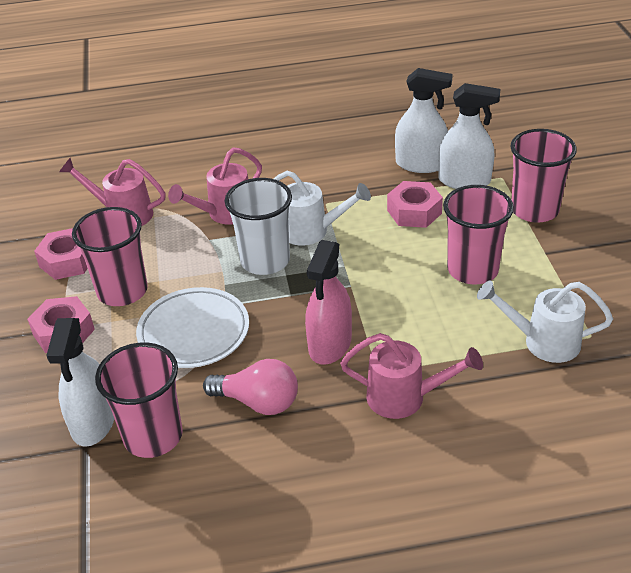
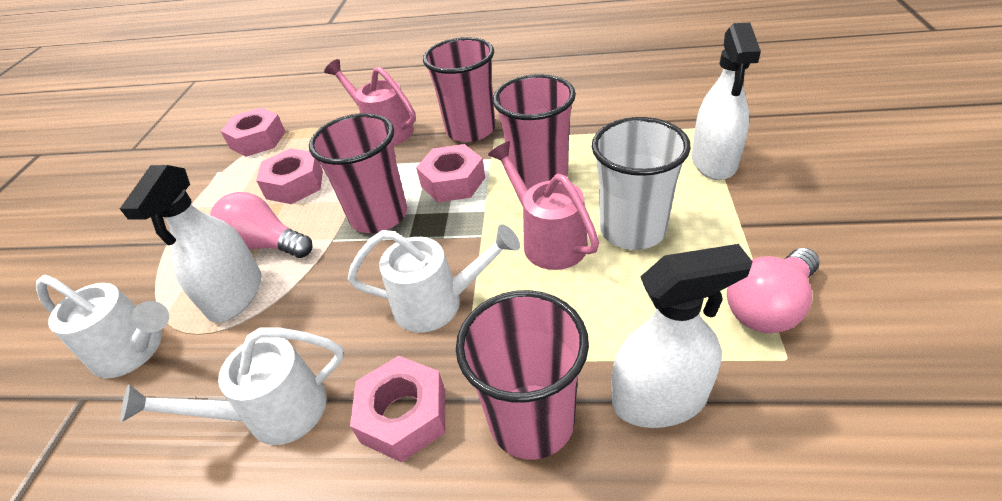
pink light bulb: 1 -> 2
pink nut: 3 -> 4
pink spray bottle: 1 -> 0
pink watering can: 3 -> 2
white plate: 1 -> 0
white watering can: 2 -> 3

